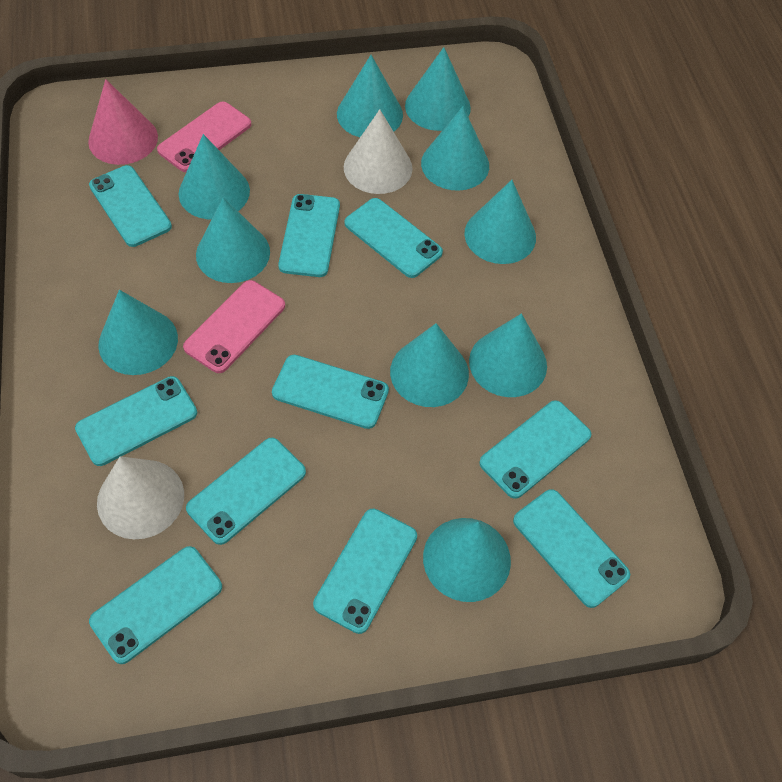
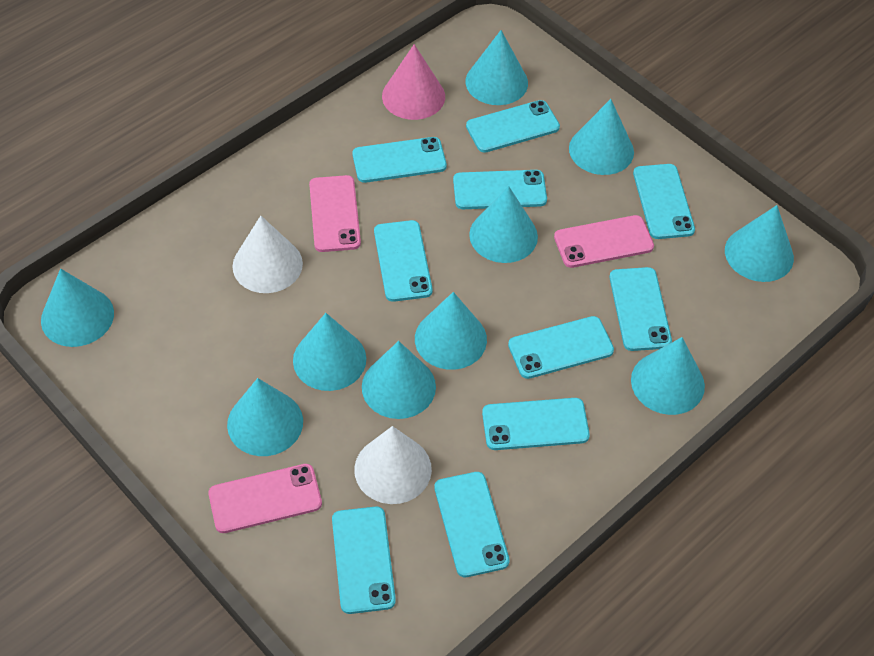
pink phone: 2 -> 3

